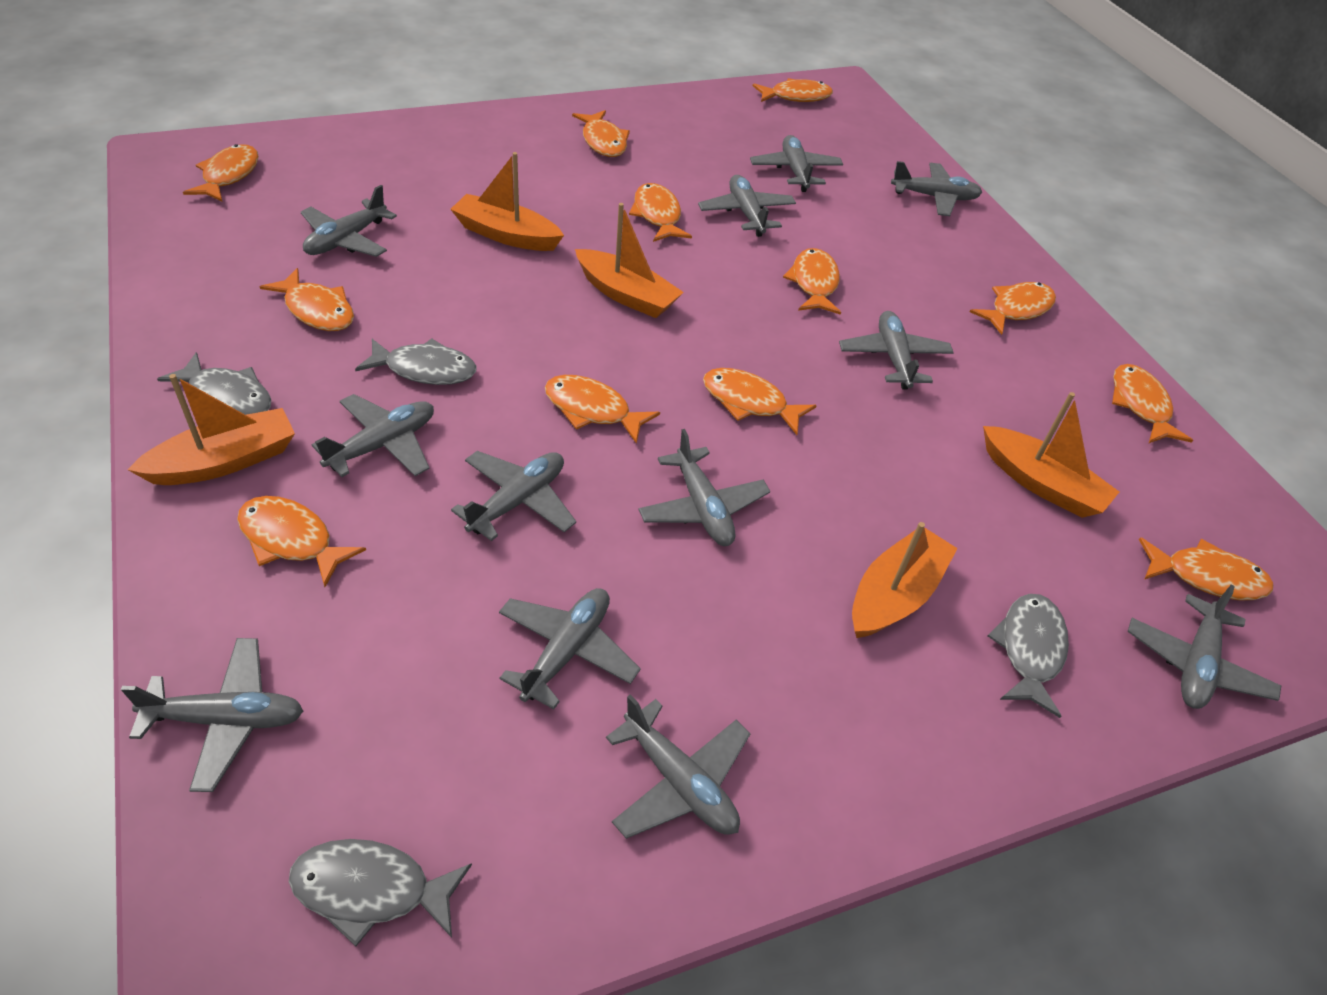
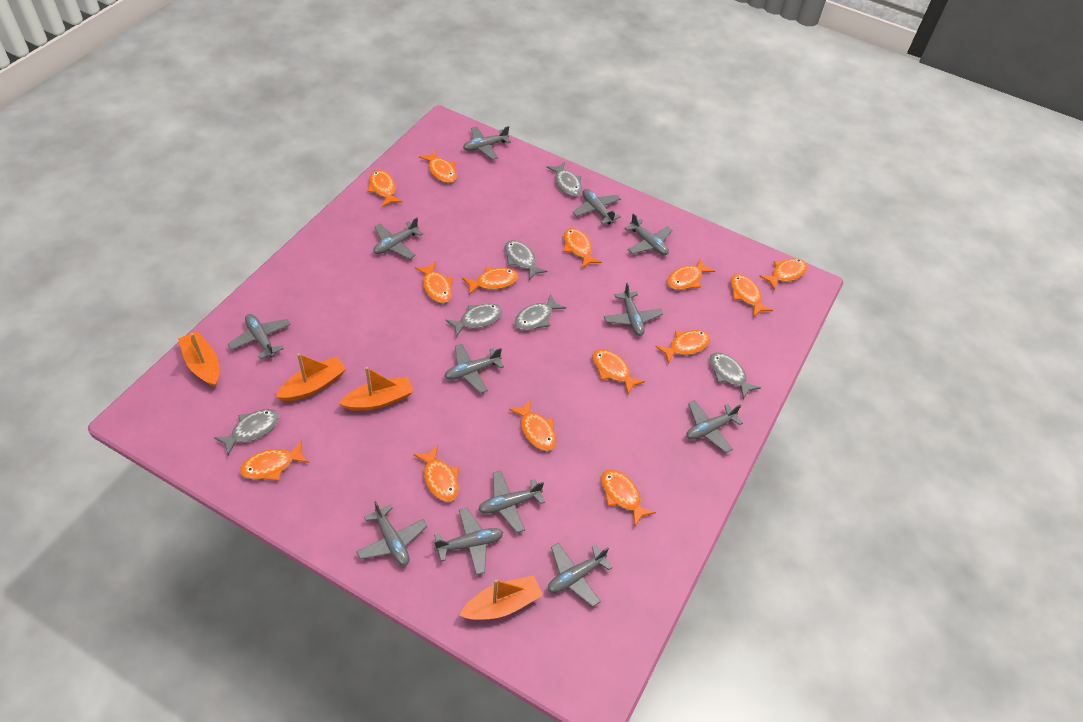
grey fish: 4 -> 6
orange boat: 5 -> 4
orange fish: 12 -> 14

